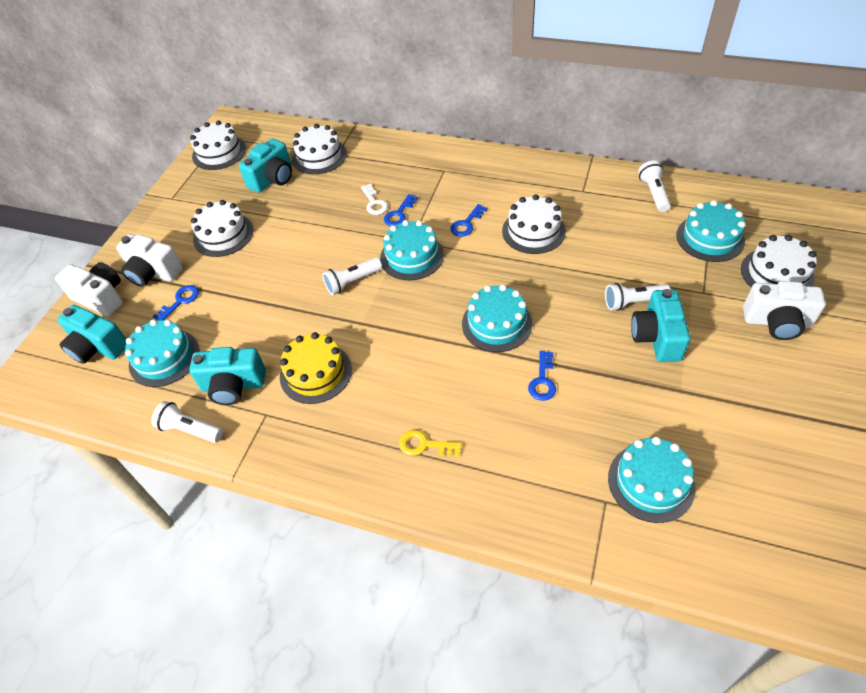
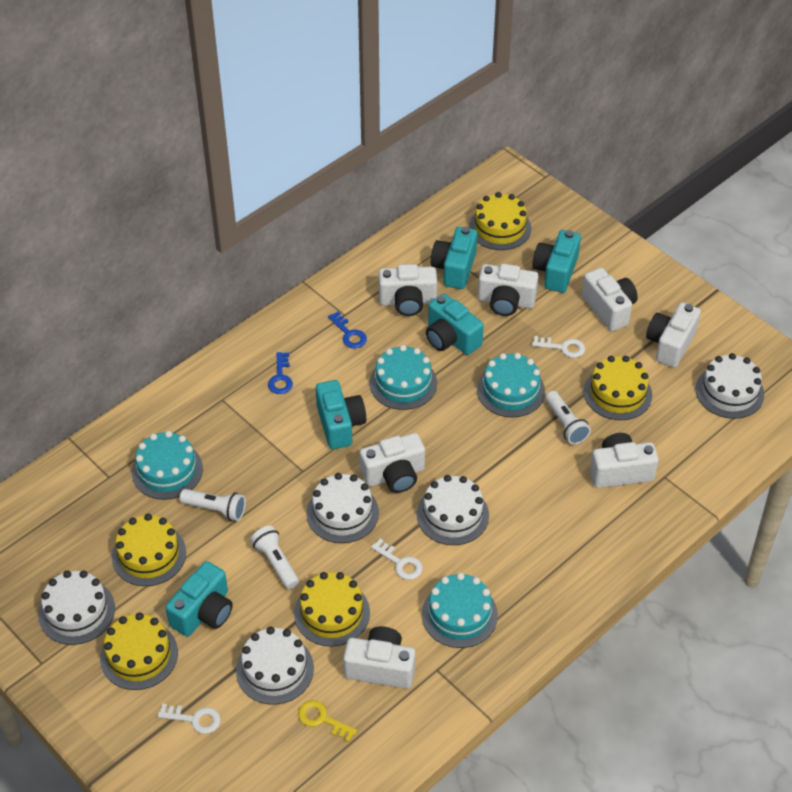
blue key: 4 -> 2
turquoise cake: 5 -> 4
turquoise camera: 4 -> 5
white camera: 3 -> 7
white flashlight: 4 -> 3
white key: 1 -> 3
yellow cake: 1 -> 5

